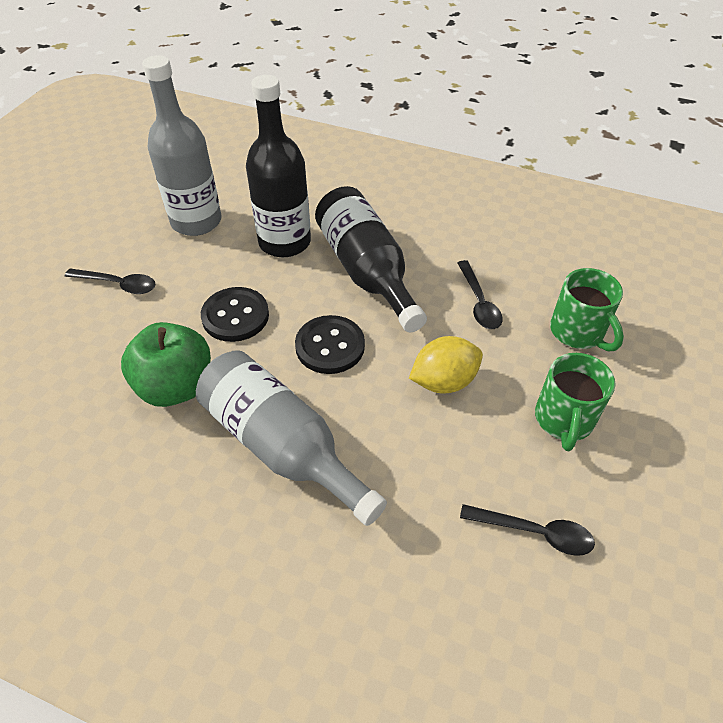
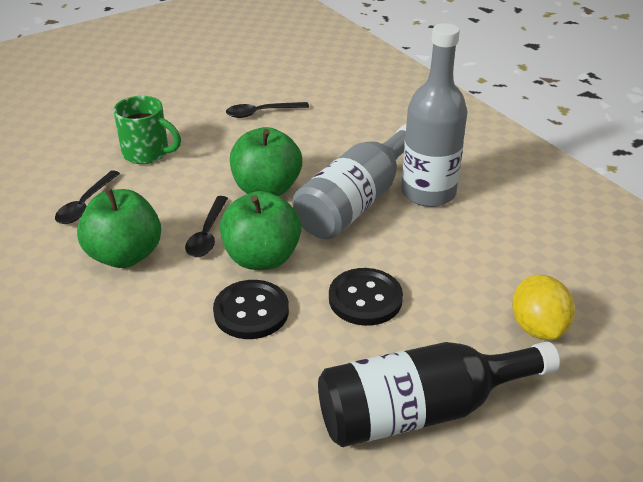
black bottle: 2 -> 1
green apple: 1 -> 3
green mug: 2 -> 1

